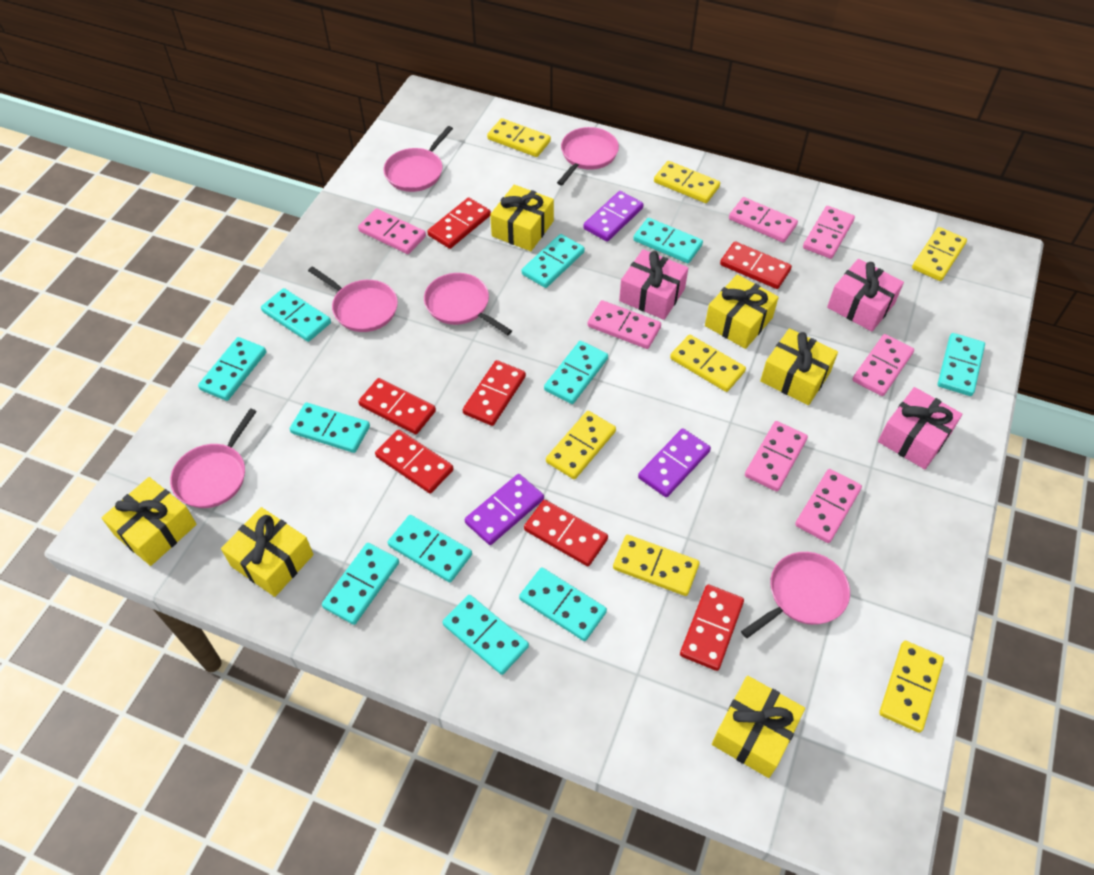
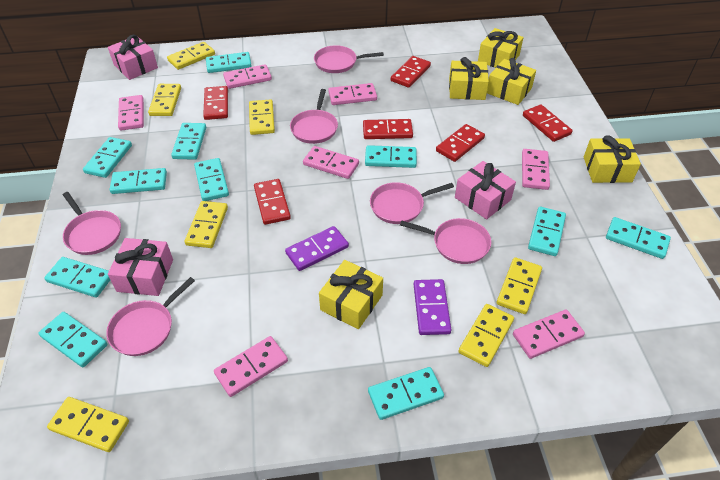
purple domino: 3 -> 2
red domino: 7 -> 6
yellow gift: 6 -> 5

